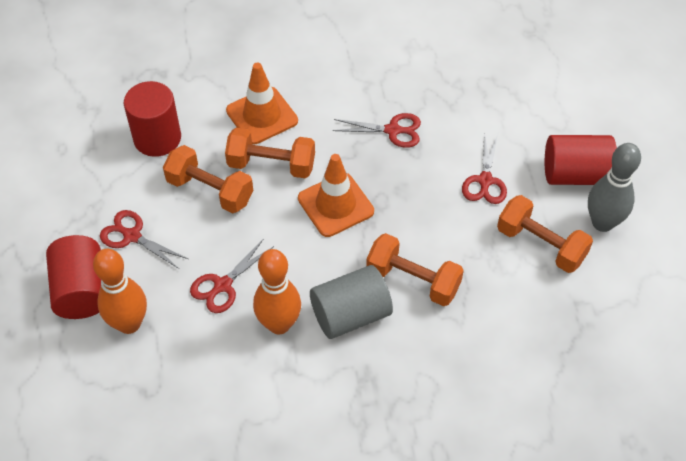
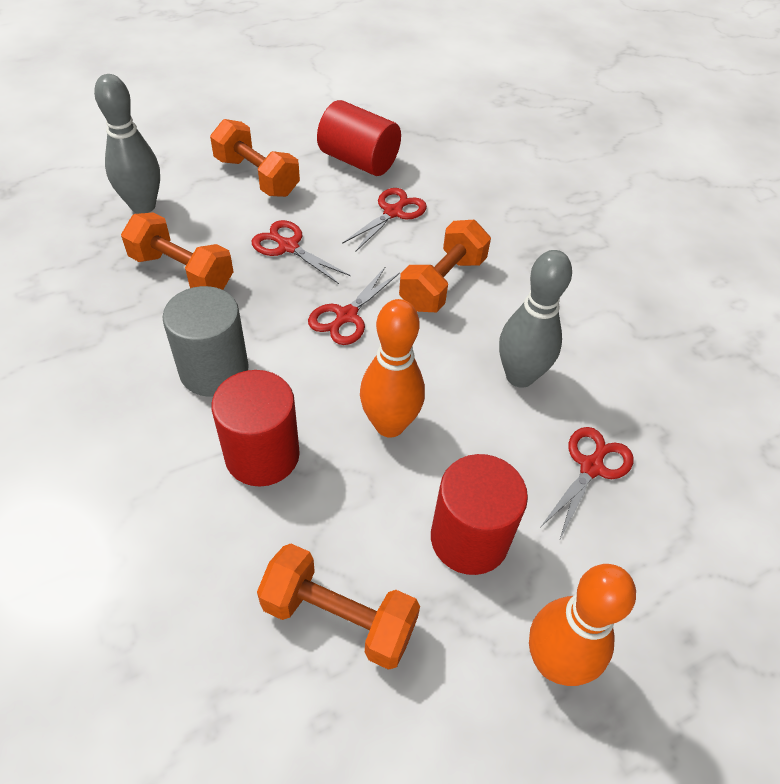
grey bowling pin: 1 -> 2
orange traffic cone: 2 -> 0

